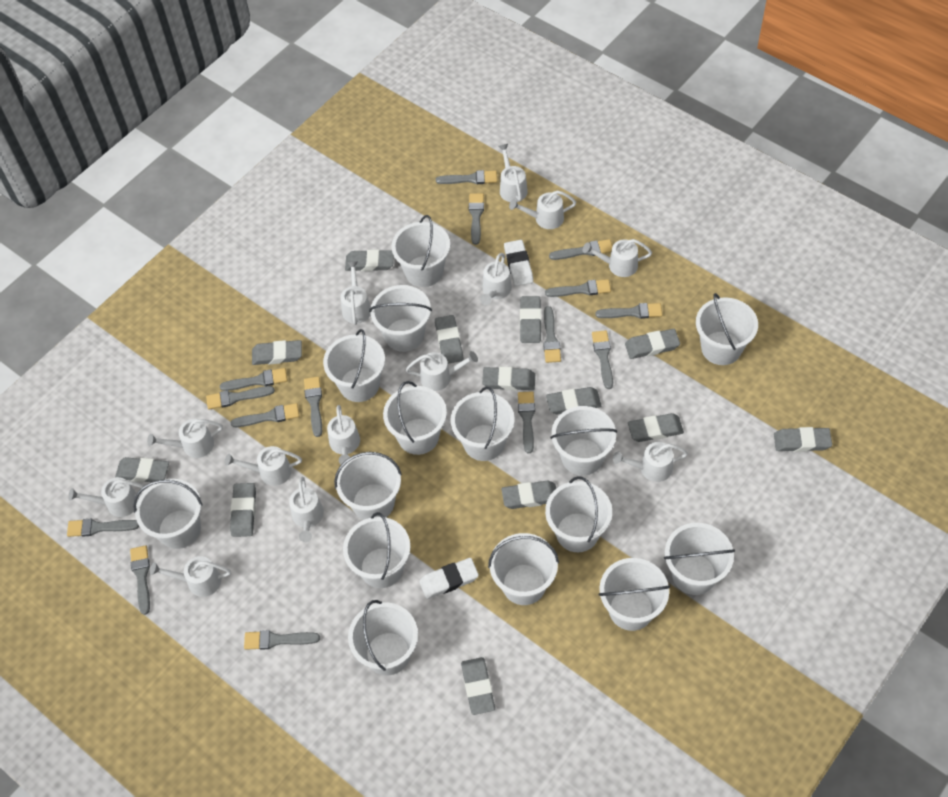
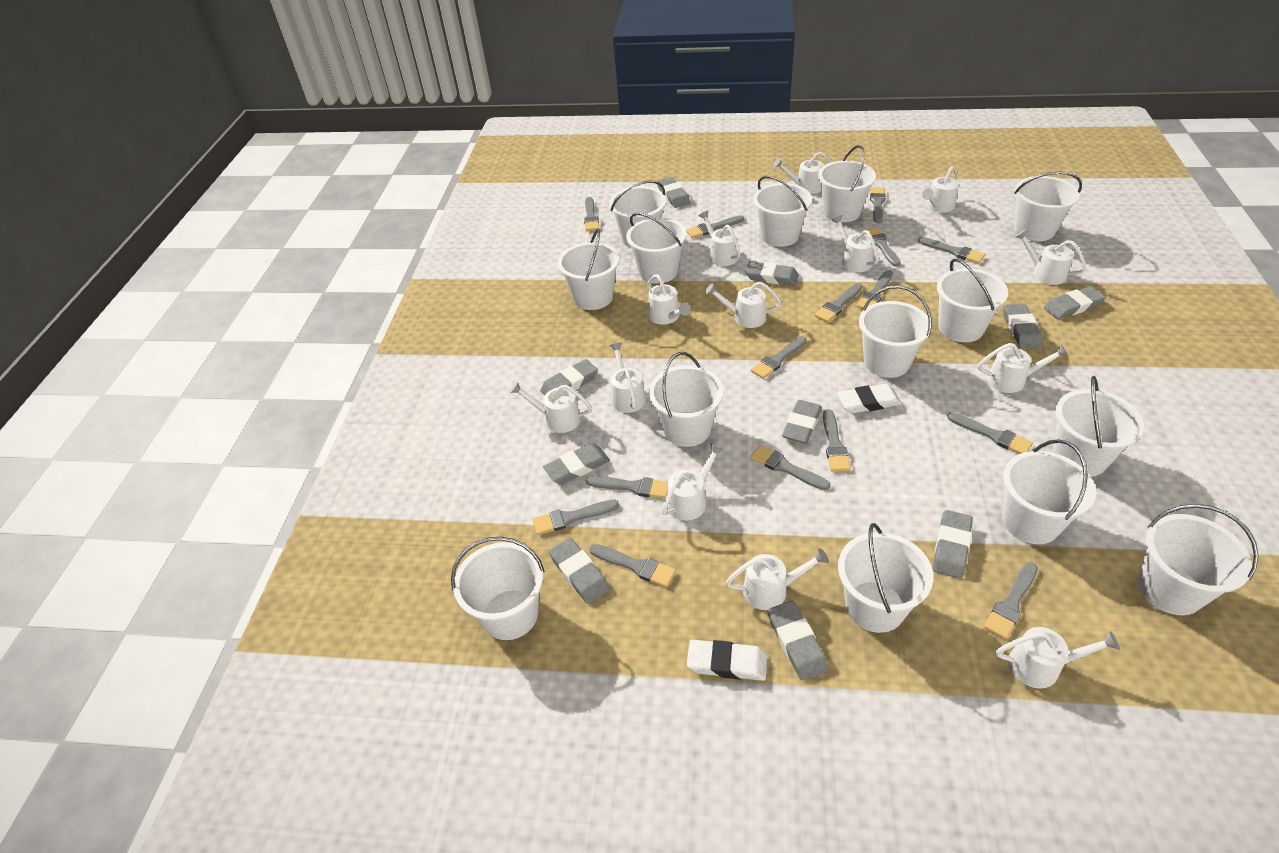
grey eraser: 13 -> 10
white bucket: 15 -> 14

